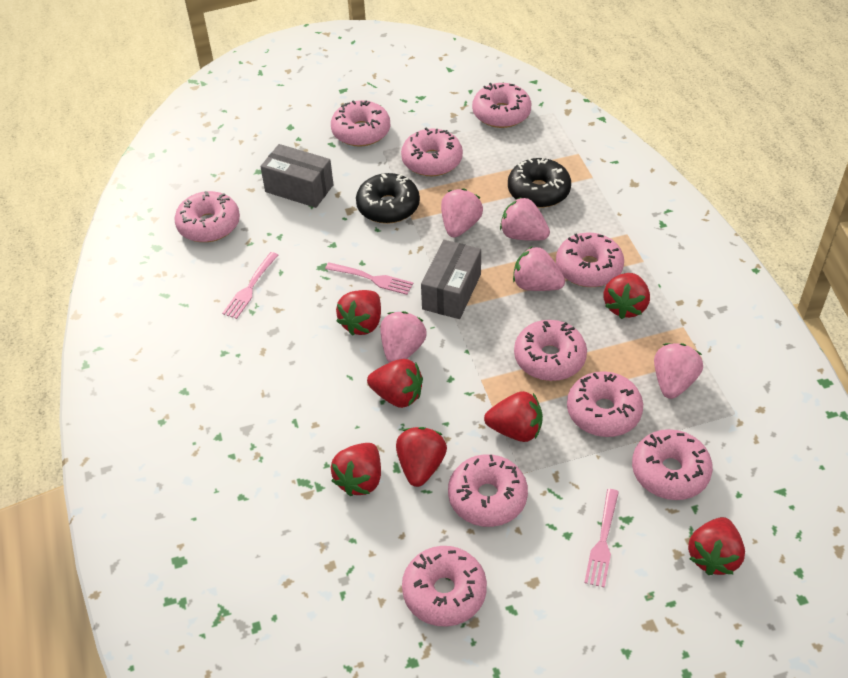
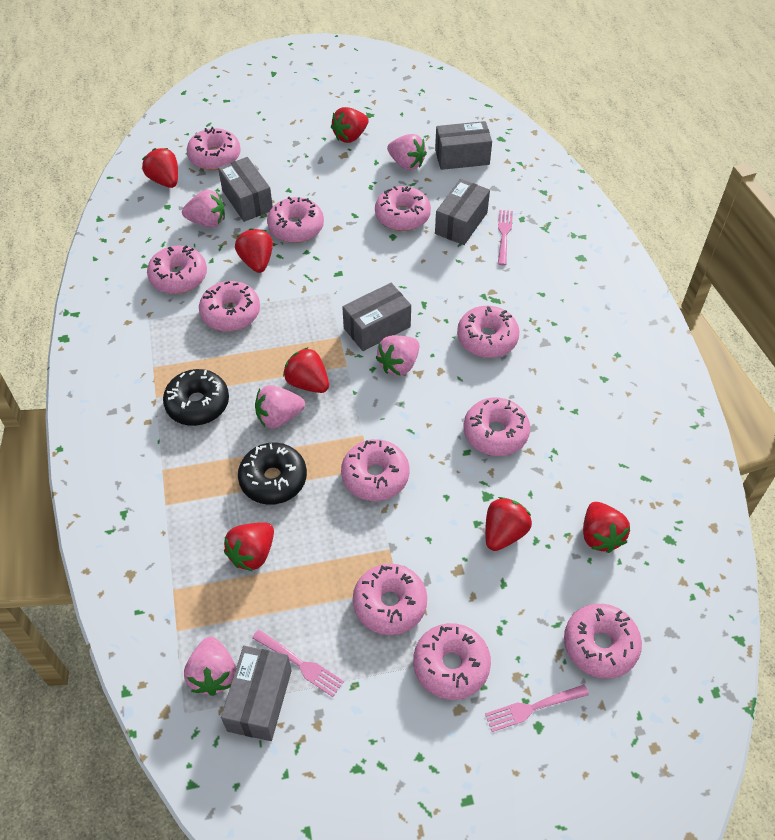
grey box: 2 -> 5
pink donut: 10 -> 11

